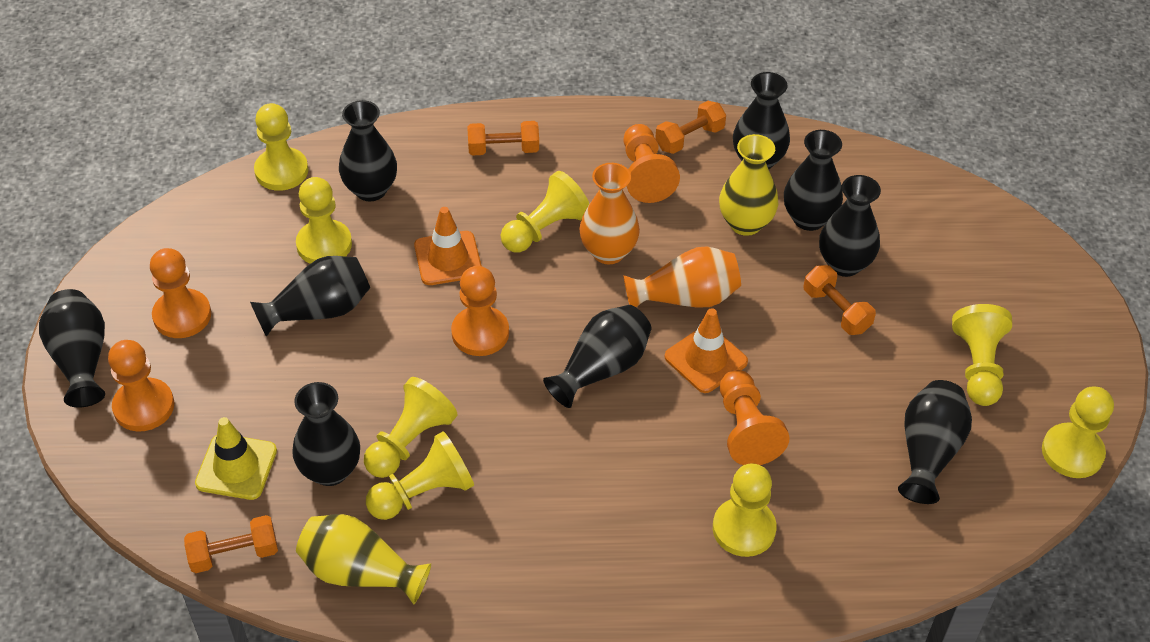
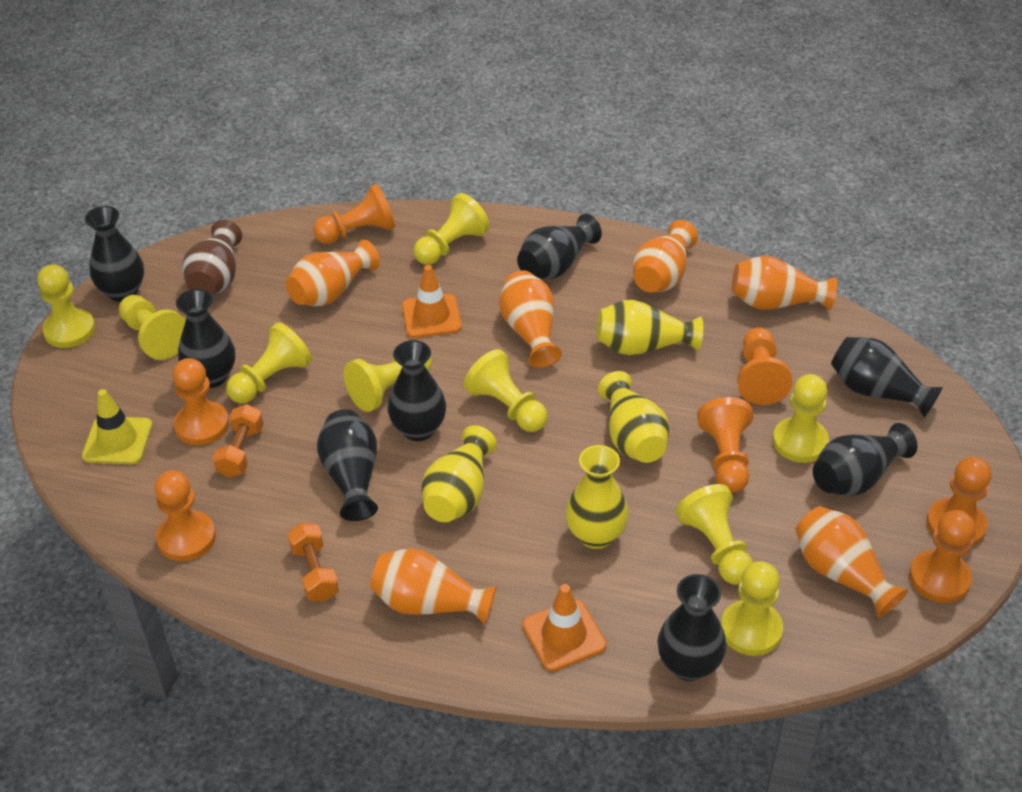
black vase: 9 -> 8
brown vase: 0 -> 1
orange dumbbell: 4 -> 2
orange pawn: 5 -> 7
orange vase: 2 -> 6
yellow pawn: 8 -> 9
yellow vase: 2 -> 4

